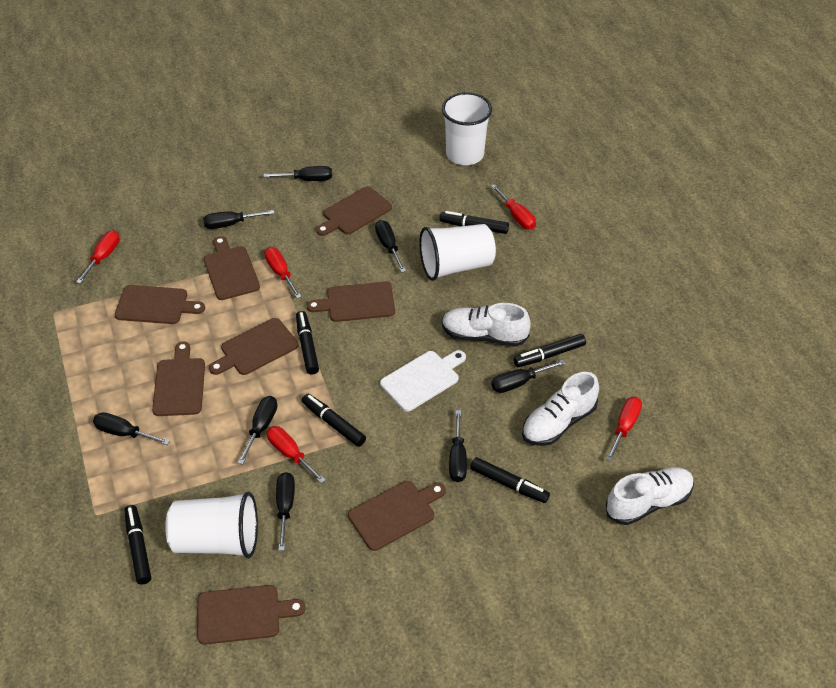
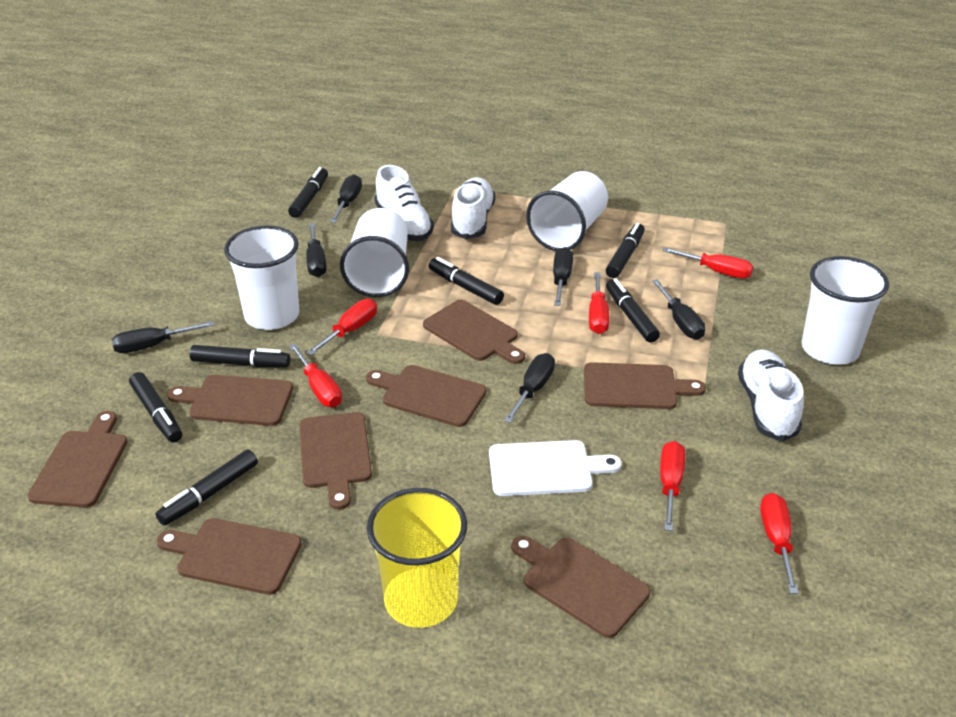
black marker: 6 -> 7
black screwdriver: 8 -> 6
red screwdriver: 5 -> 6
white cup: 3 -> 4
yellow cup: 0 -> 1

